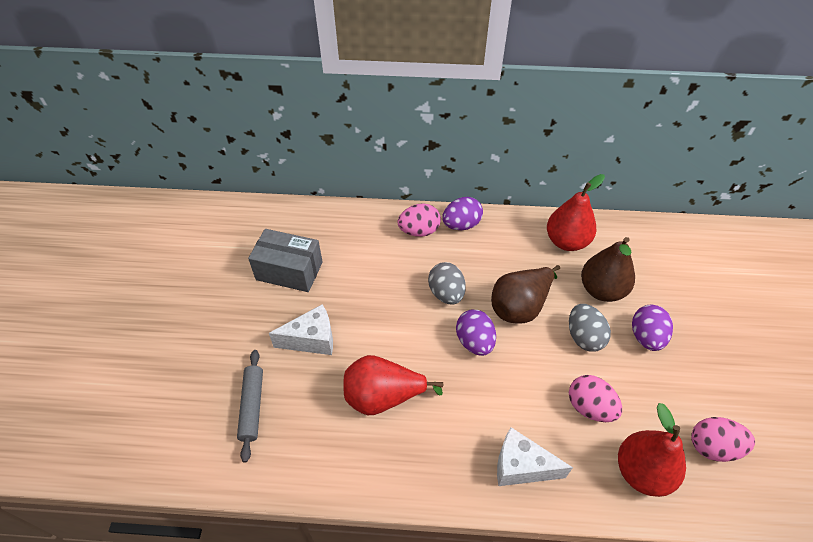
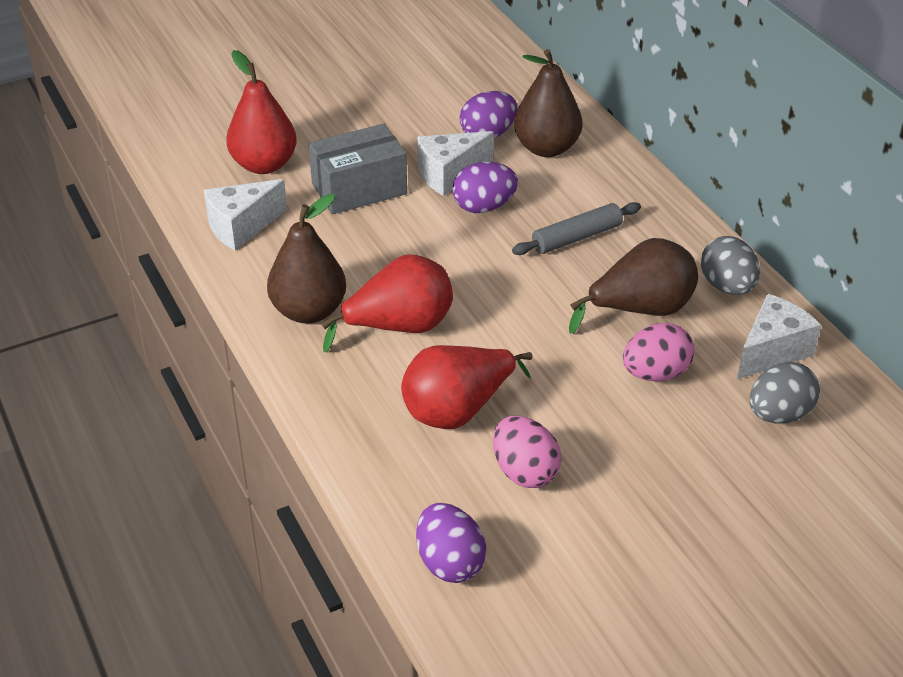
brown pear: 2 -> 3
pink egg: 3 -> 2
white cheese: 2 -> 3

